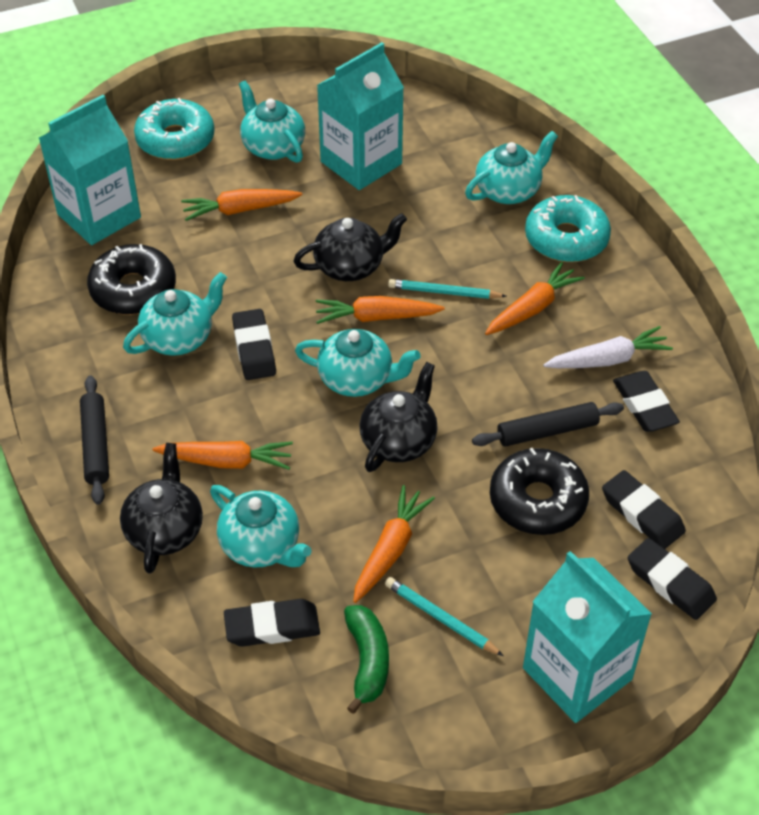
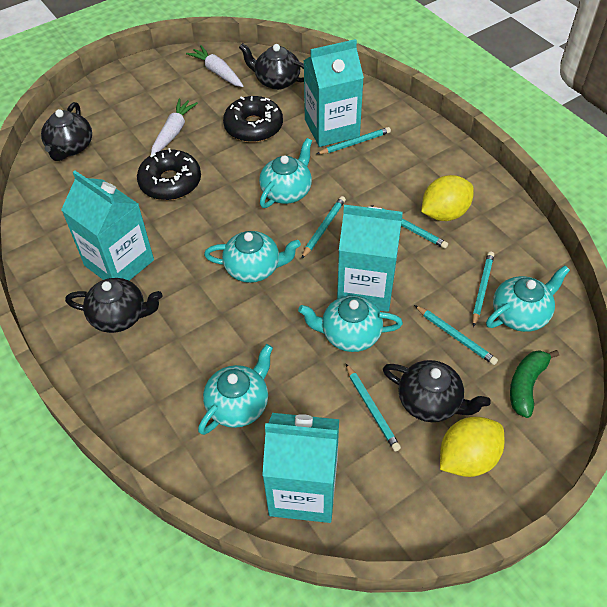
black eraser: 5 -> 0
black rolling pin: 2 -> 0
black teapot: 3 -> 4
orange carrot: 5 -> 0
turquoise carton: 3 -> 4
turquoise donut: 2 -> 0
turquoise pencil: 2 -> 6
white carrot: 1 -> 2
yellow lemon: 0 -> 2

